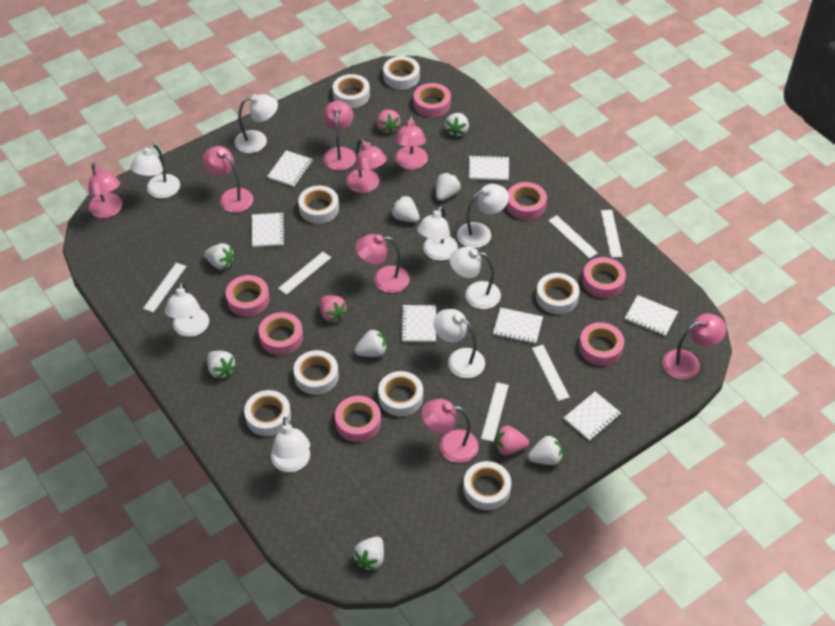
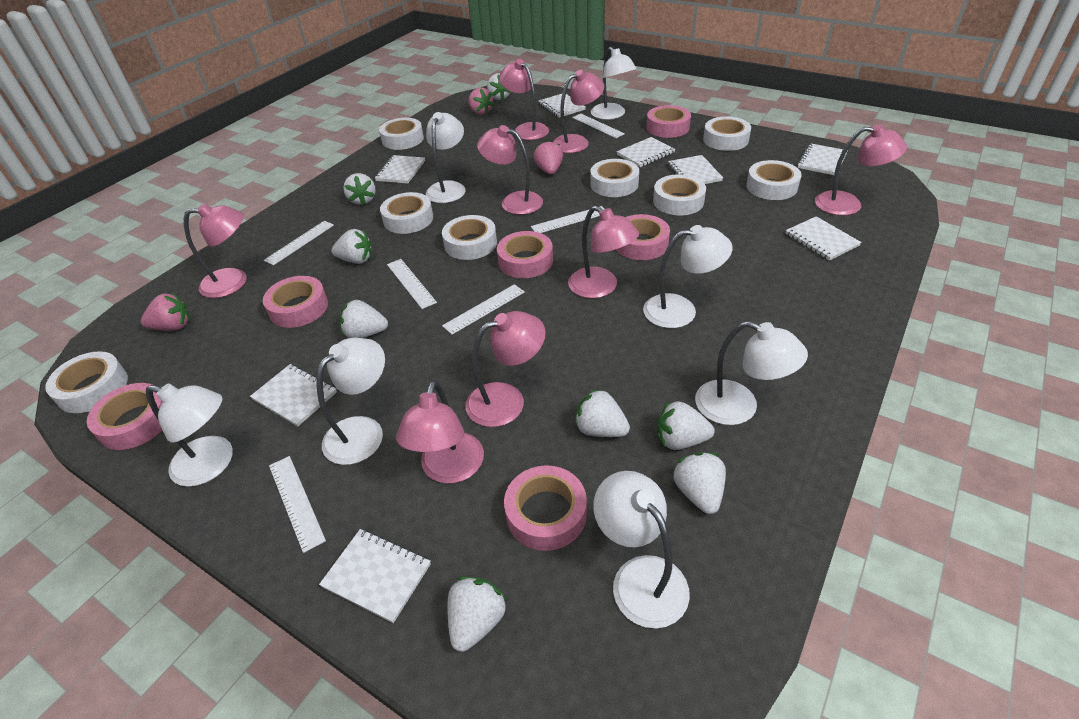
pink tape: 7 -> 6
white lamp: 8 -> 7
white notebook: 7 -> 8

